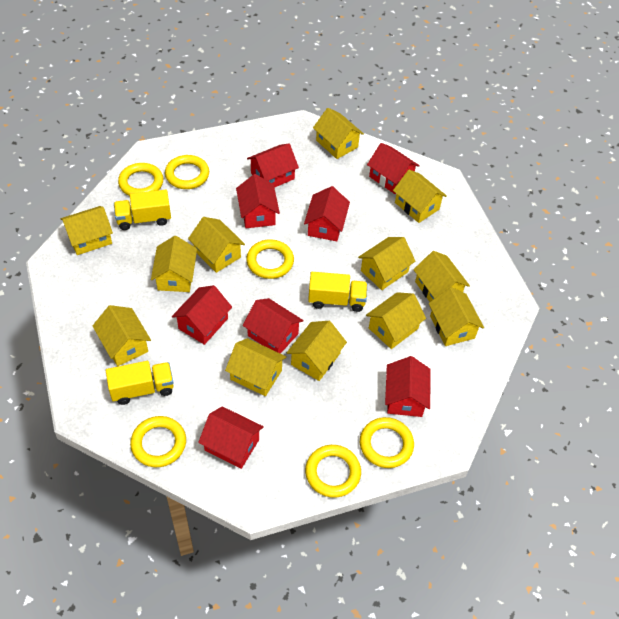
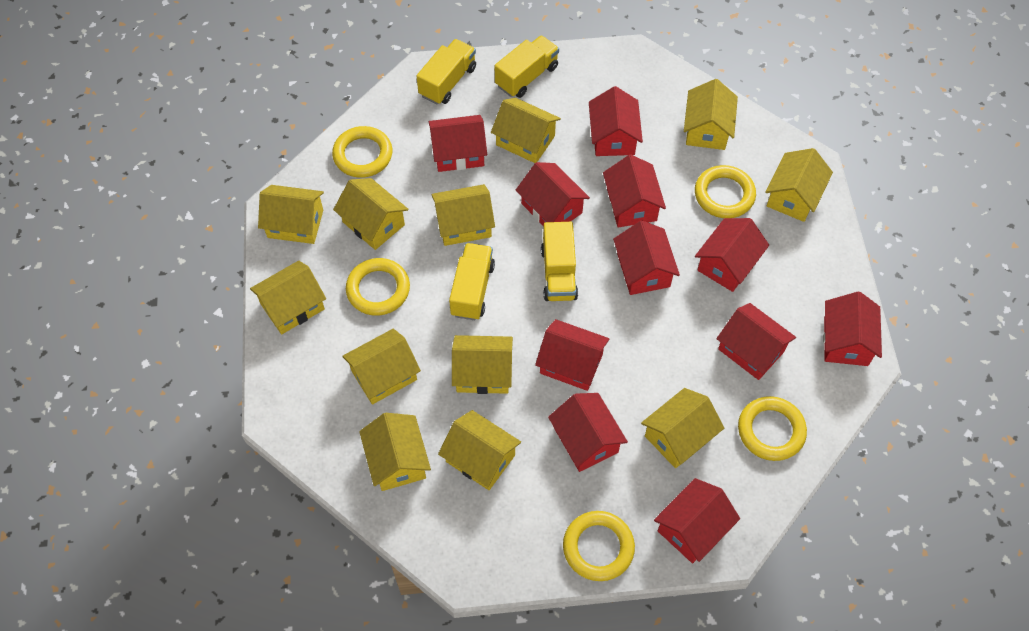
red house: 8 -> 11
yellow ring: 6 -> 5
yellow truck: 3 -> 4

